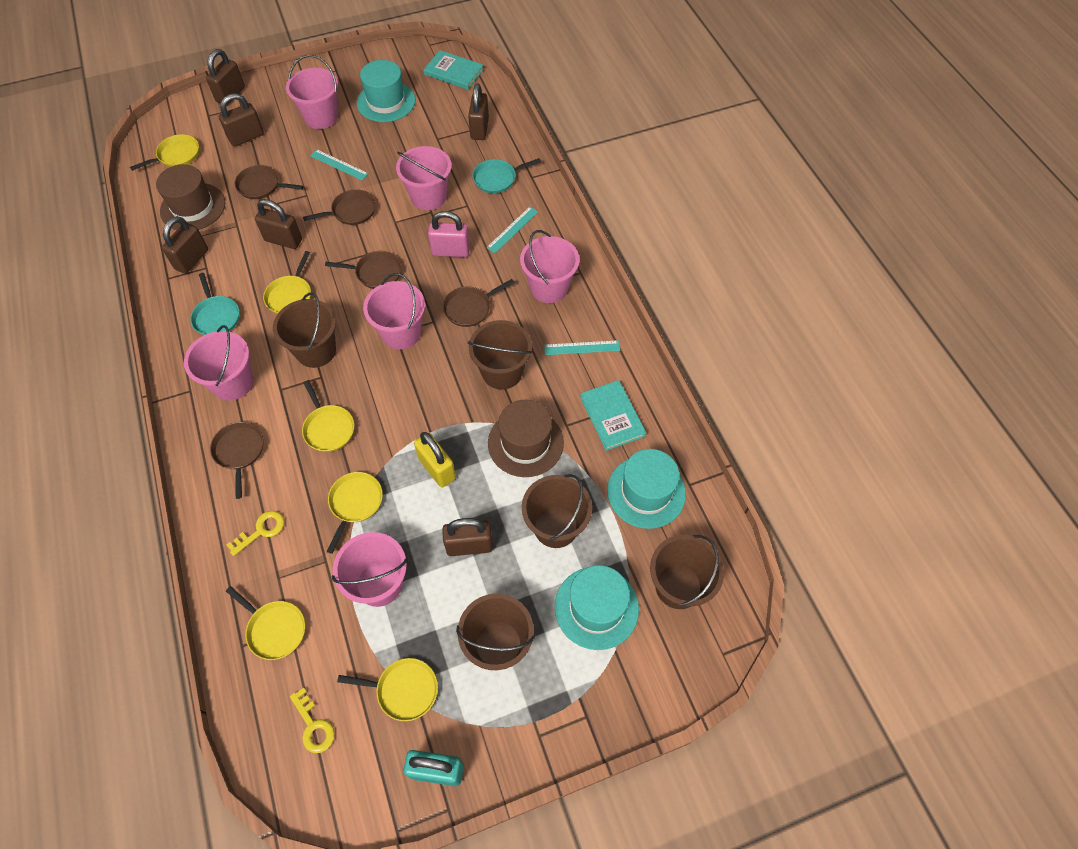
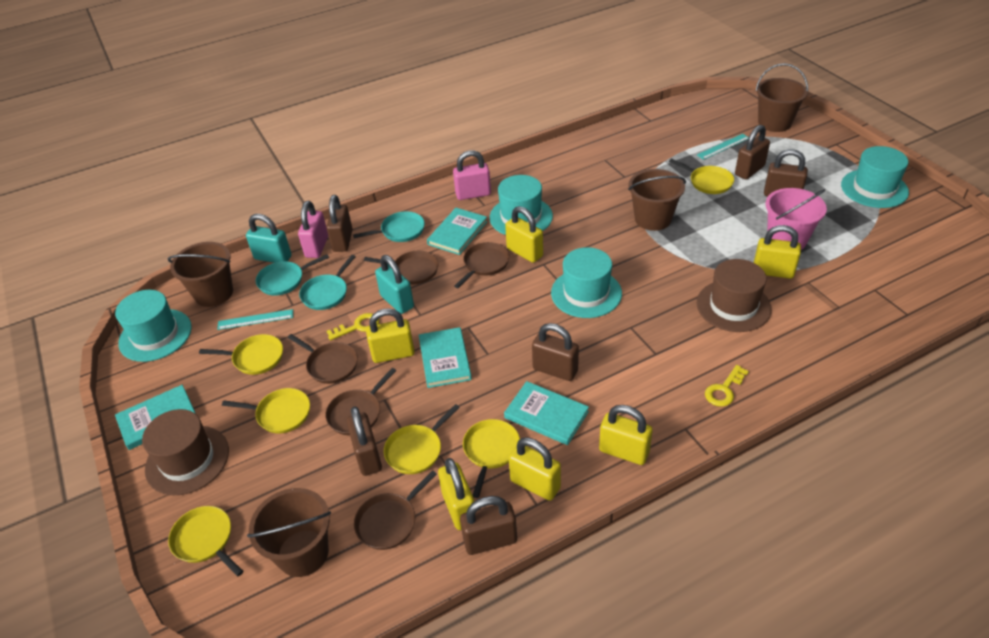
brown bucket: 5 -> 4
pink bucket: 6 -> 1
pink padlock: 1 -> 2
turquoise book: 2 -> 4
turquoise hat: 3 -> 4
turquoise padlock: 1 -> 2
turquoise pan: 2 -> 3
turquoise ruler: 3 -> 2
yellow padlock: 1 -> 6

